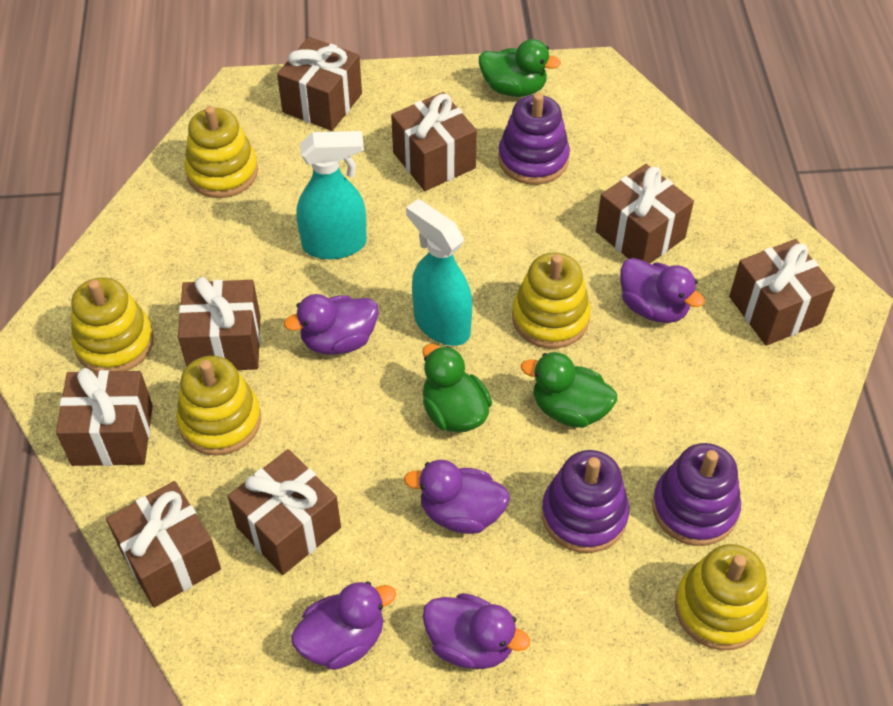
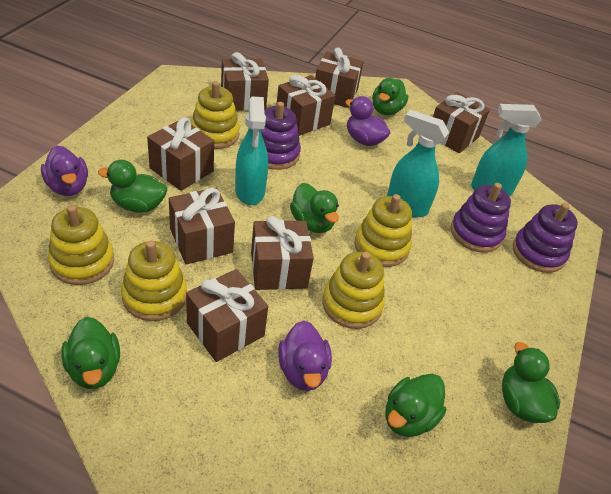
green duck: 3 -> 6
purple duck: 5 -> 3
turquoise spray bottle: 2 -> 3

